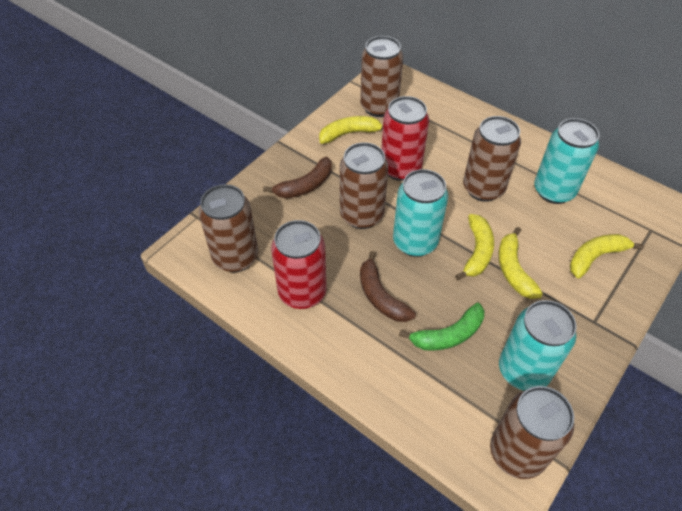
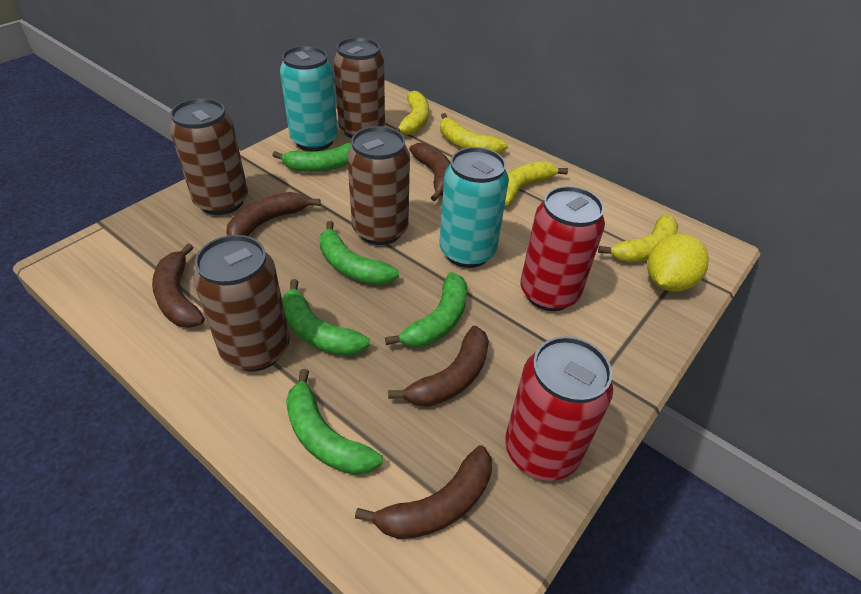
brown banana: 2 -> 5
brown can: 5 -> 4
green banana: 1 -> 5
turquoise can: 3 -> 2
yellow lemon: 0 -> 1

